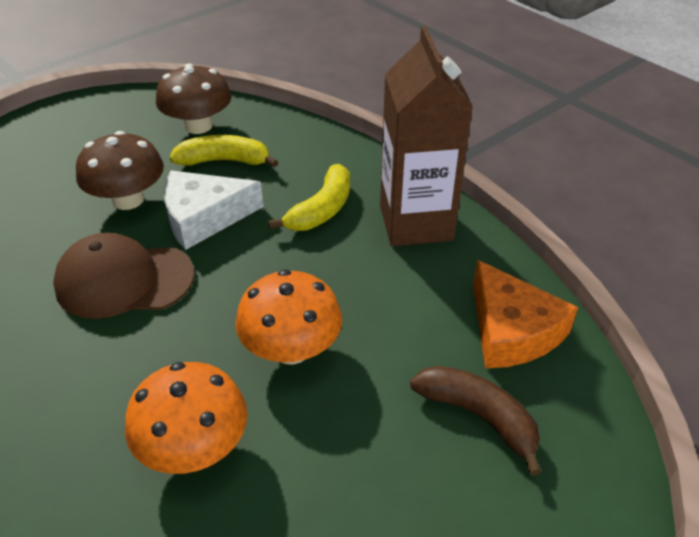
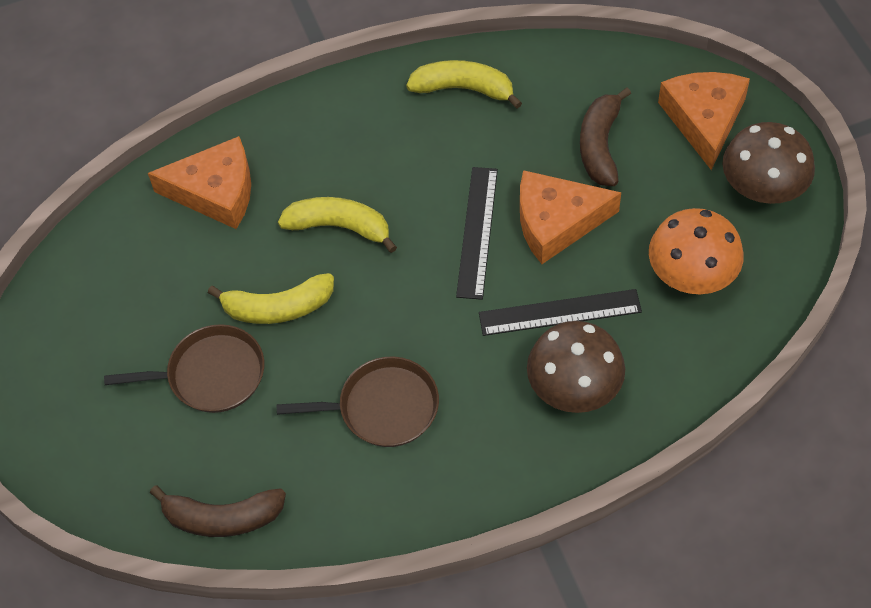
black ruler: 0 -> 2
brown banana: 1 -> 2
brown cap: 1 -> 0
brown carton: 1 -> 0
brown pan: 0 -> 2
orange cheese: 1 -> 3
orange mushroom: 2 -> 1
white cheese: 1 -> 0
yellow banana: 2 -> 3

